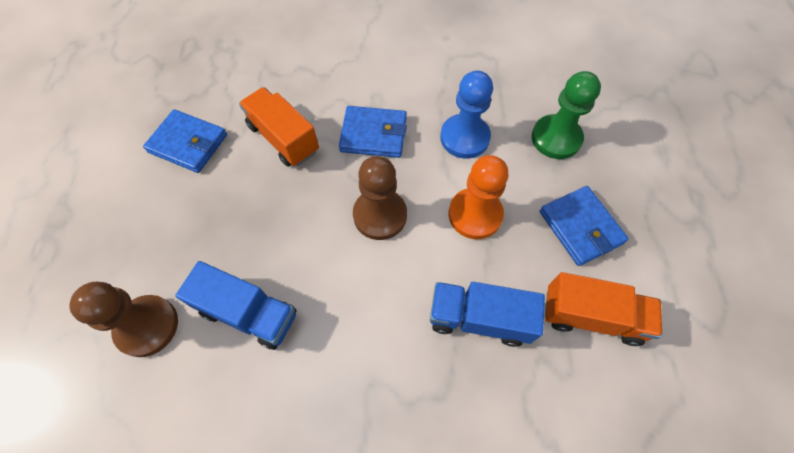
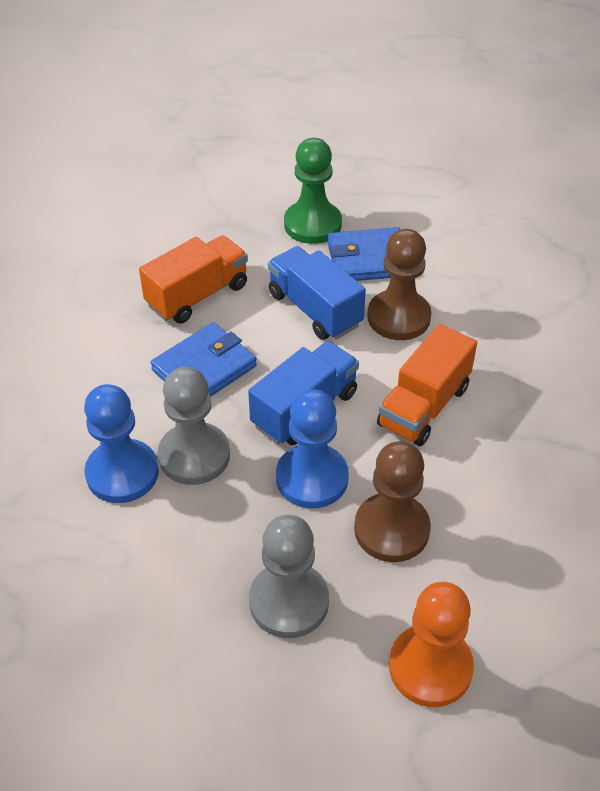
blue pawn: 1 -> 2
blue wallet: 3 -> 2
grey pawn: 0 -> 2

